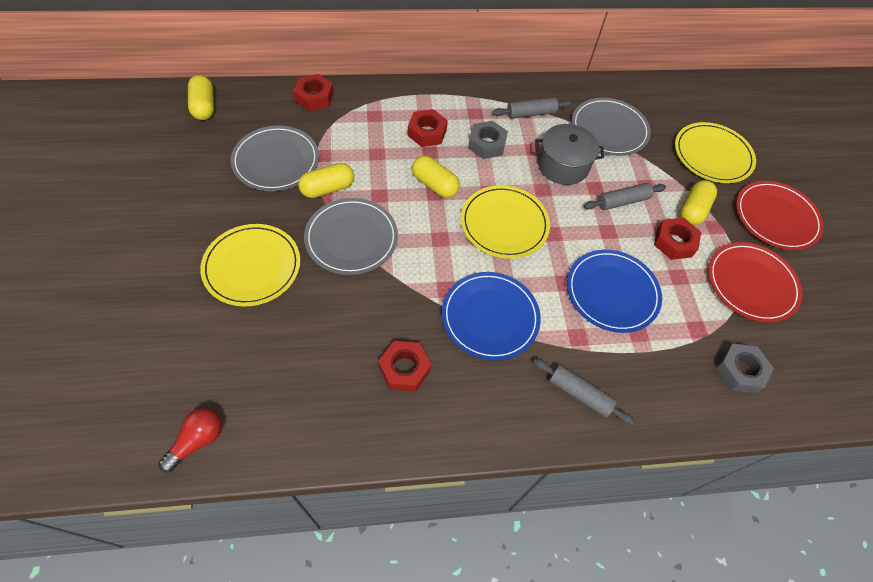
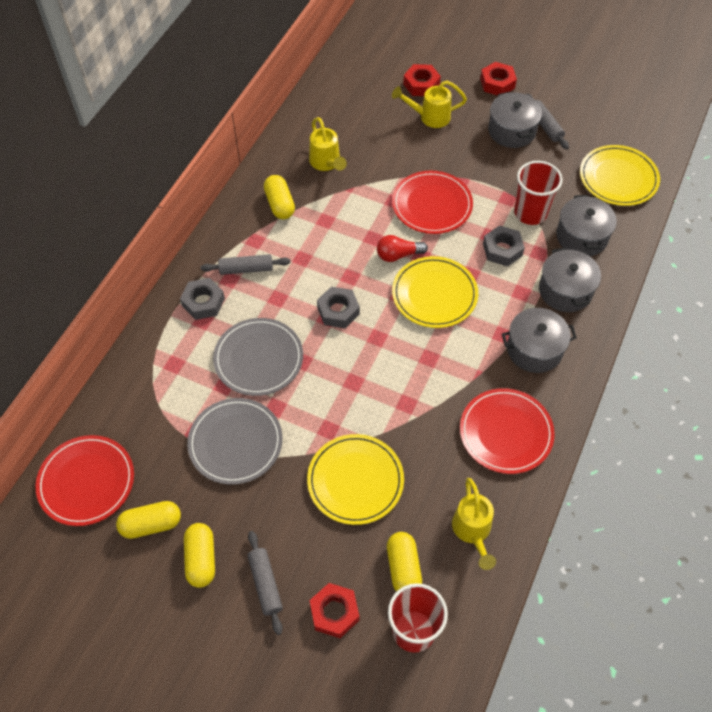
blue plate: 2 -> 0
grey nut: 2 -> 3
grey plate: 3 -> 2
grey pot: 1 -> 4
red cup: 0 -> 2
red nut: 4 -> 3
red plate: 2 -> 3
yellow watering can: 0 -> 3

